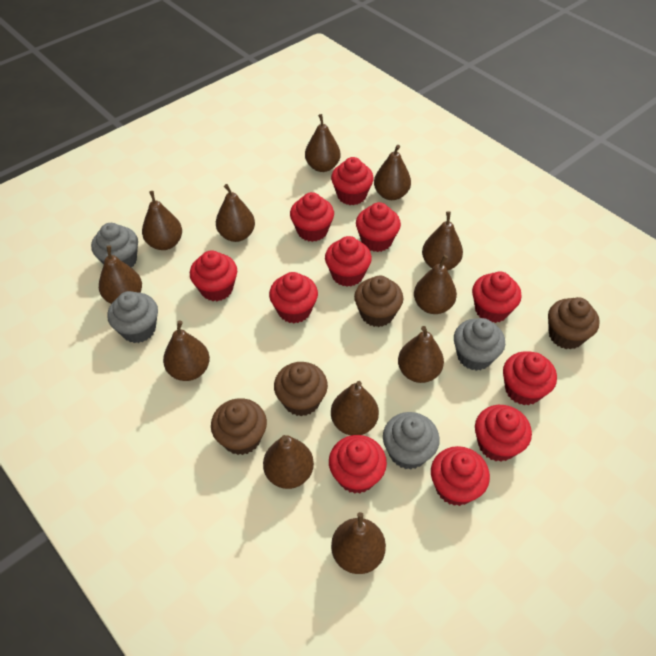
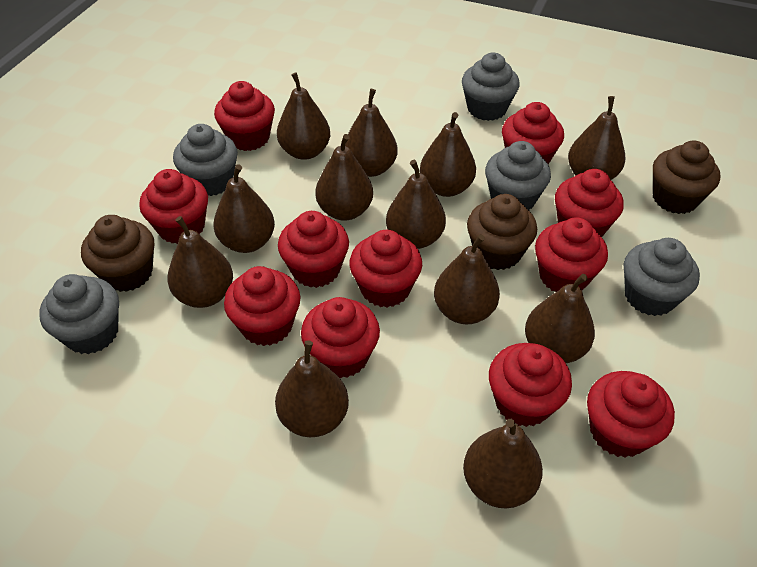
brown cupcake: 4 -> 3
grey cupcake: 4 -> 5

